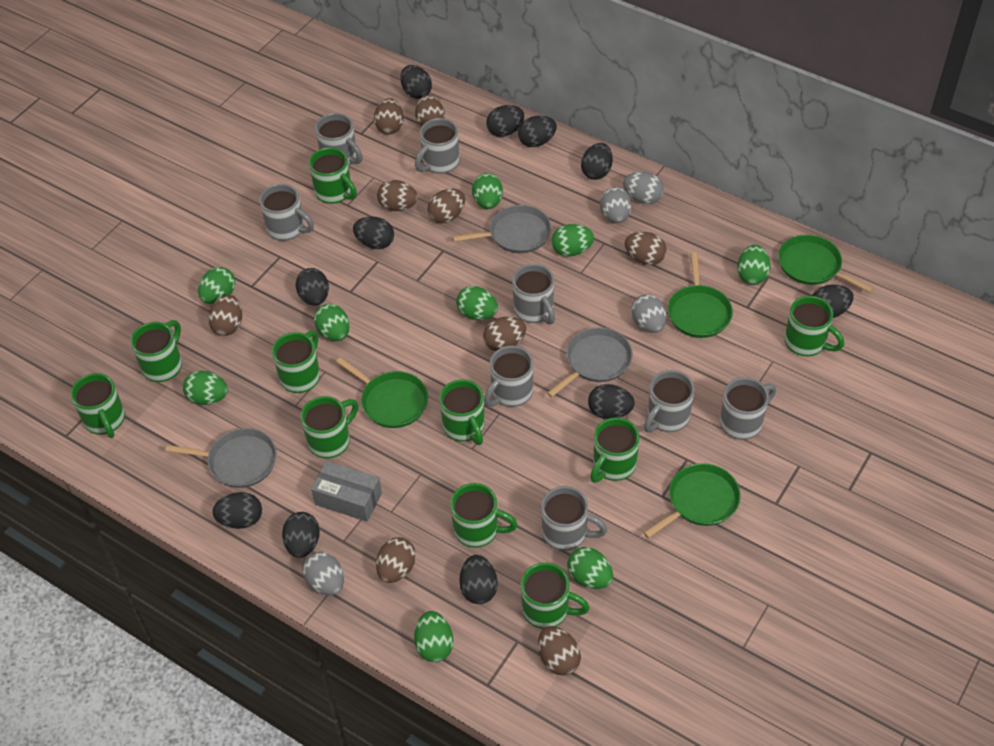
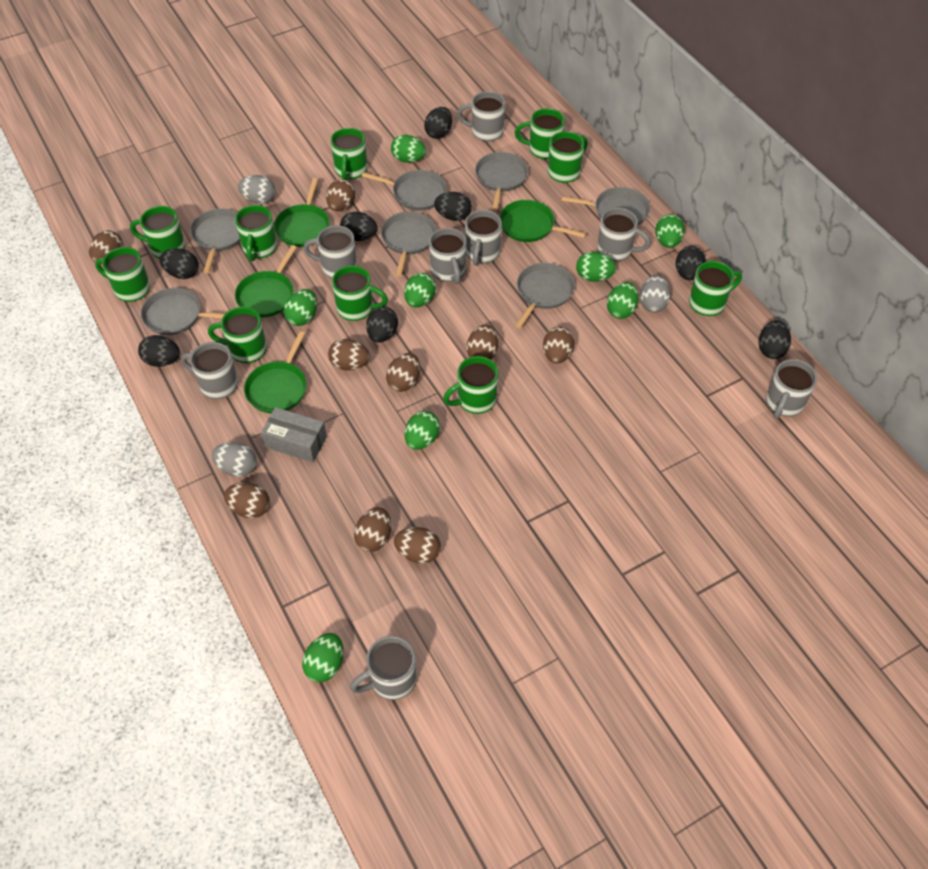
black egg: 11 -> 8
green egg: 9 -> 8
grey egg: 4 -> 3
grey pan: 3 -> 7

